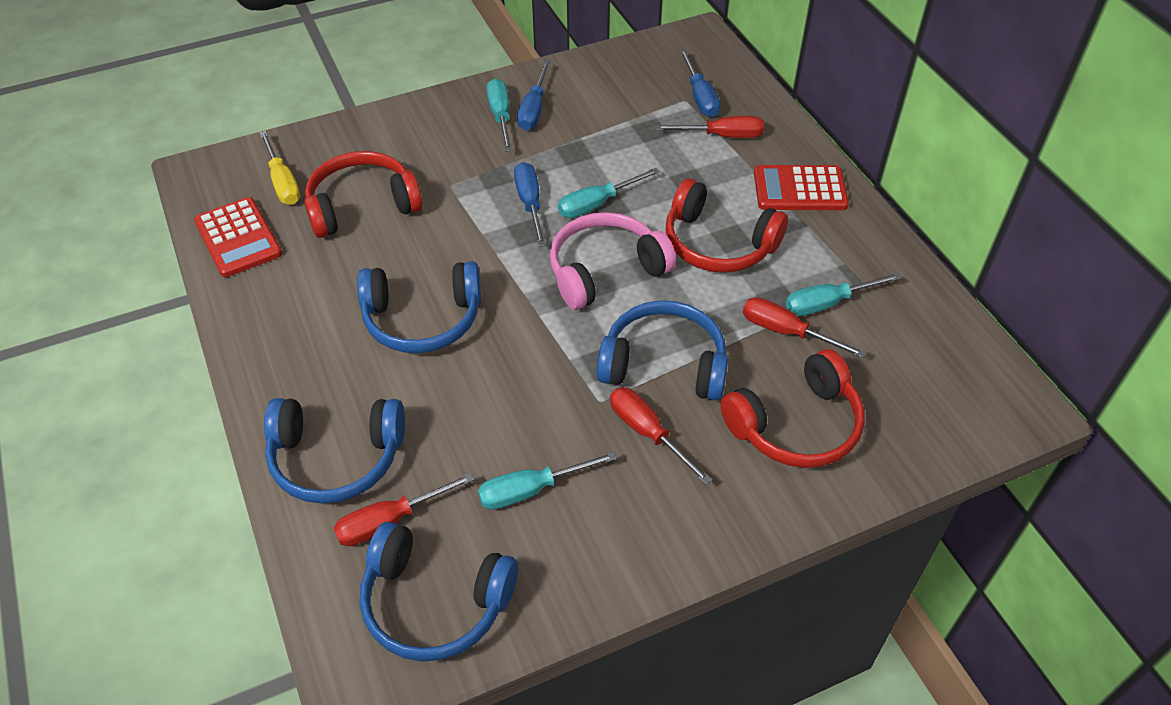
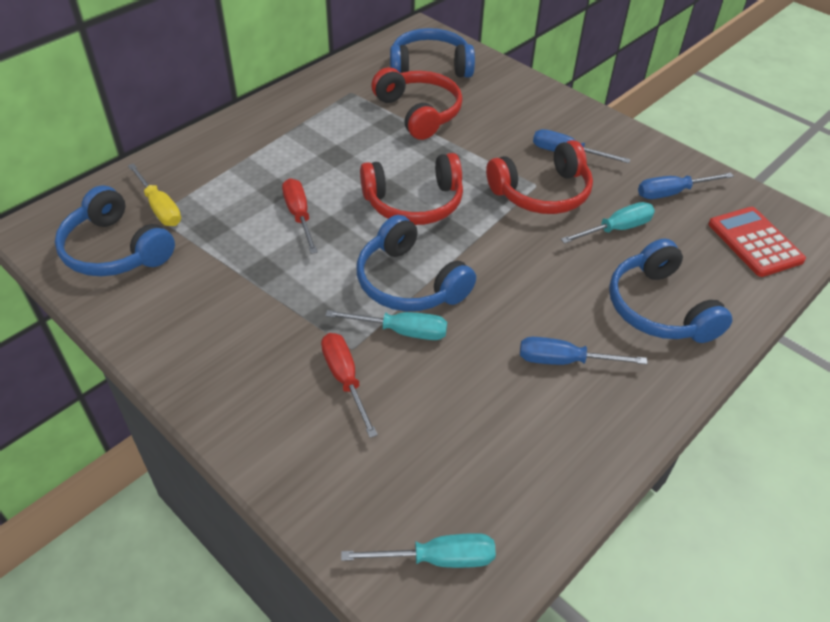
pink headphones: 1 -> 0
red calculator: 2 -> 1
red screwdriver: 4 -> 2
turquoise screwdriver: 4 -> 3

